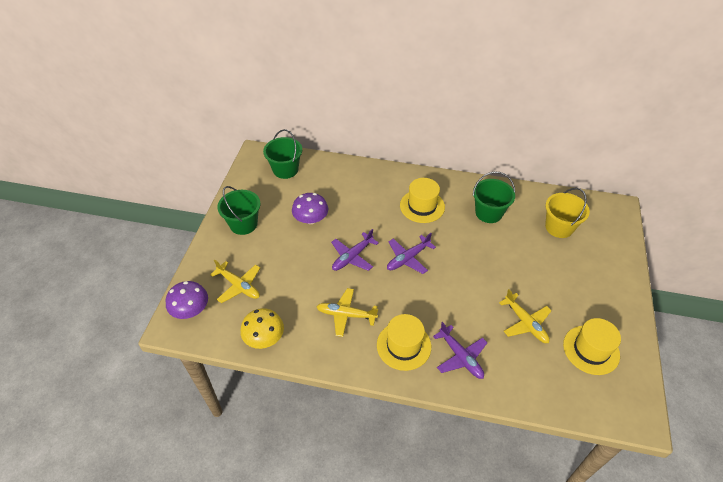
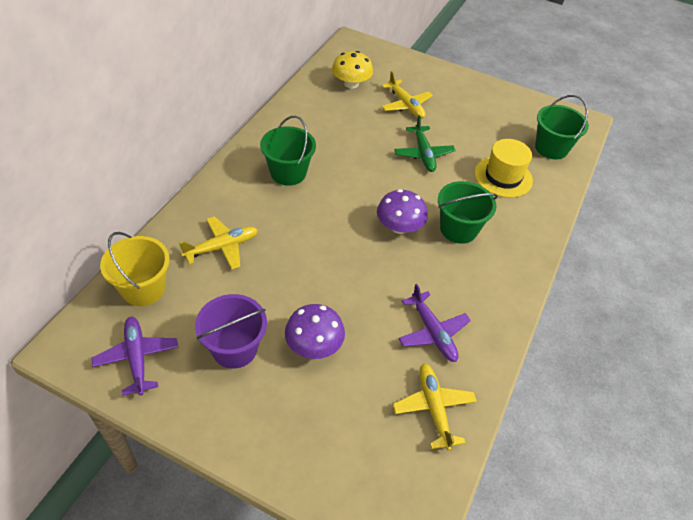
green plane: 0 -> 1
purple bucket: 0 -> 1
purple plane: 3 -> 2
yellow hat: 3 -> 1

